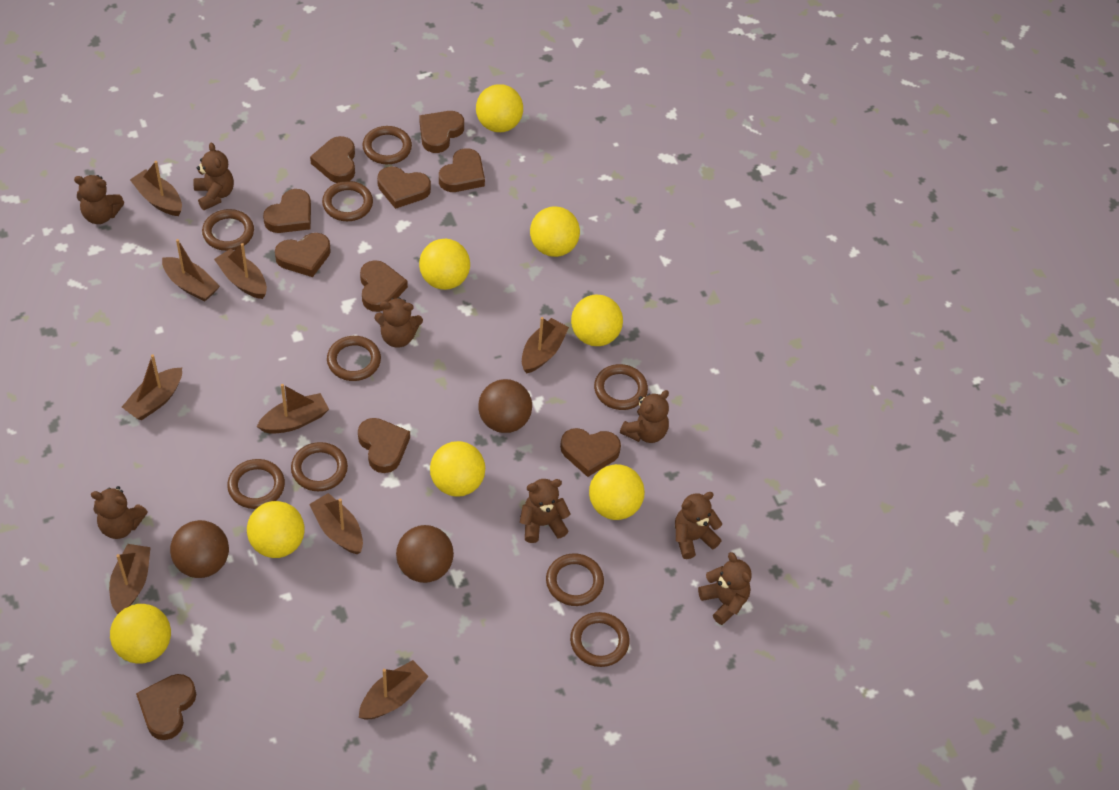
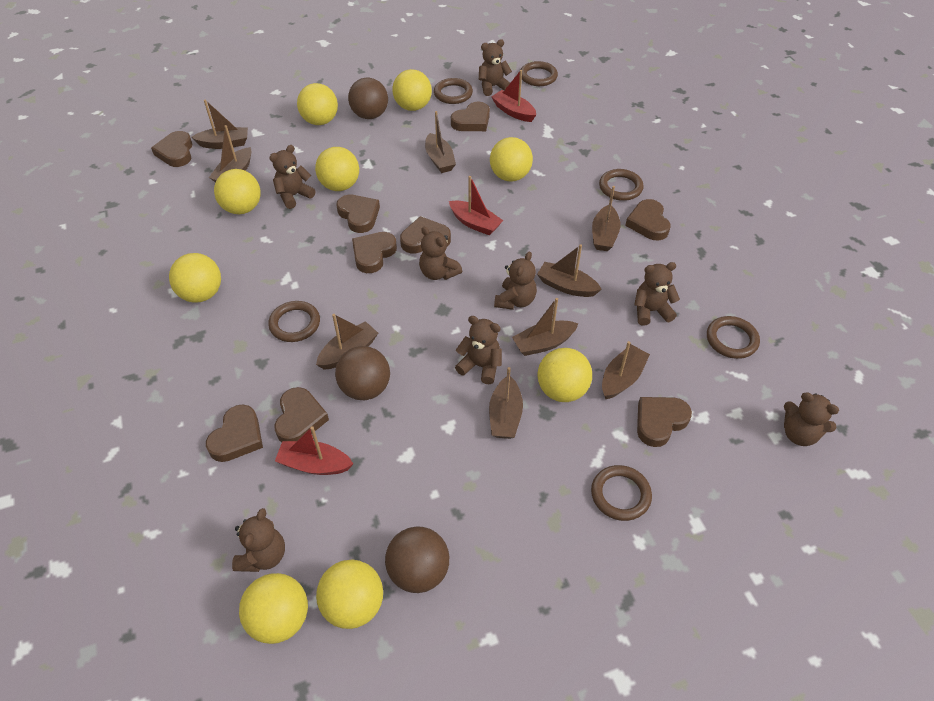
brown heart: 10 -> 9
brown ring: 9 -> 6
red boat: 0 -> 3
yellow ball: 8 -> 9

